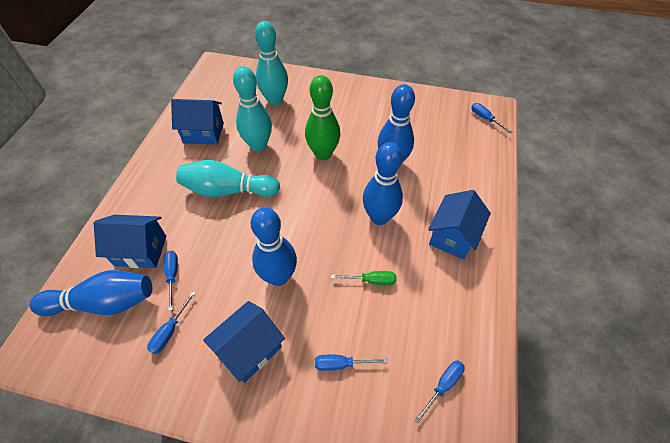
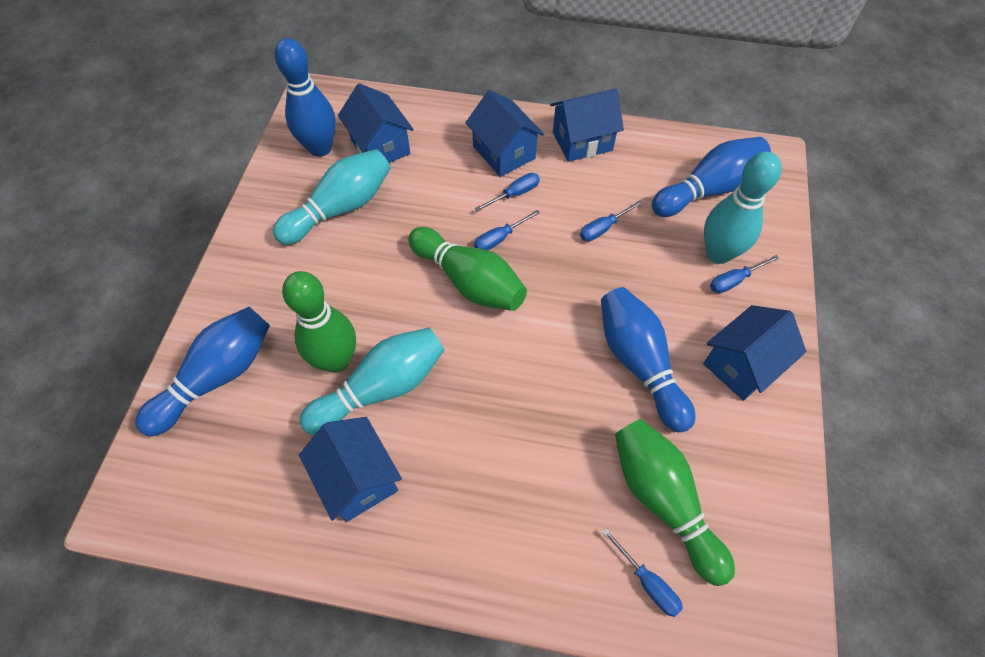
blue house: 4 -> 5
green bowling pin: 1 -> 3
green screwdriver: 1 -> 0

